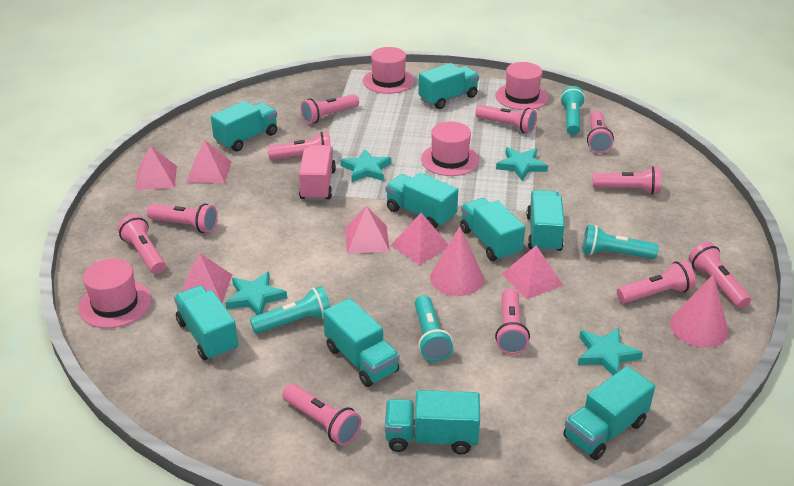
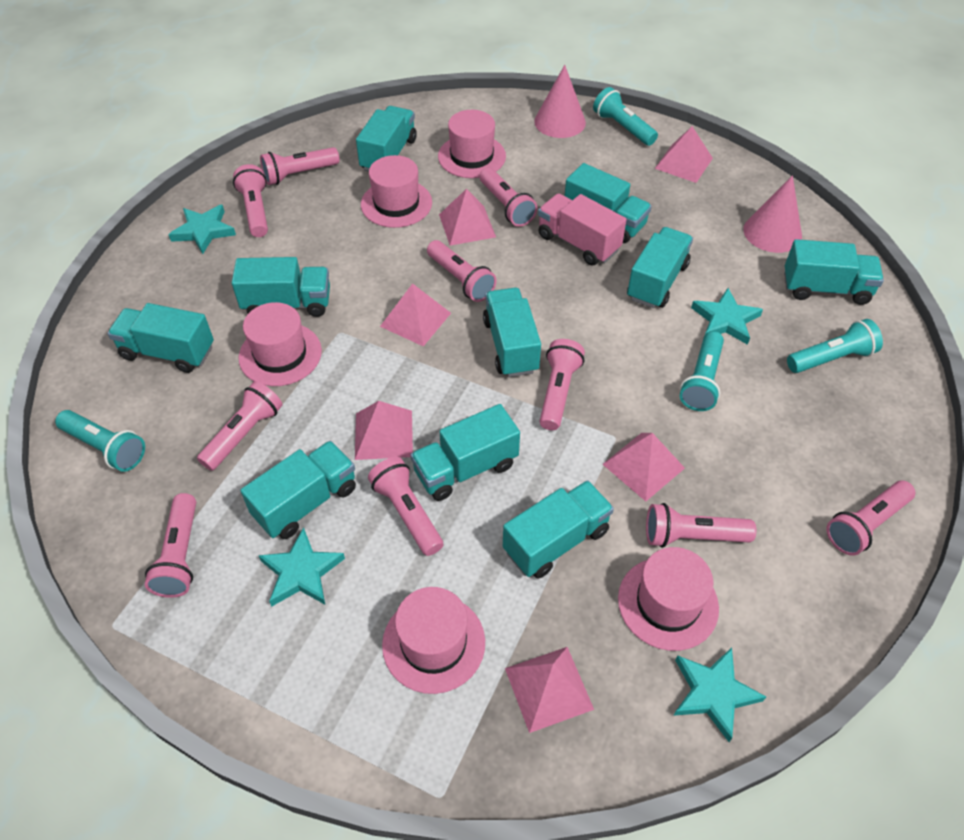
pink flashlight: 11 -> 10
pink hat: 4 -> 5
turquoise truck: 9 -> 10

